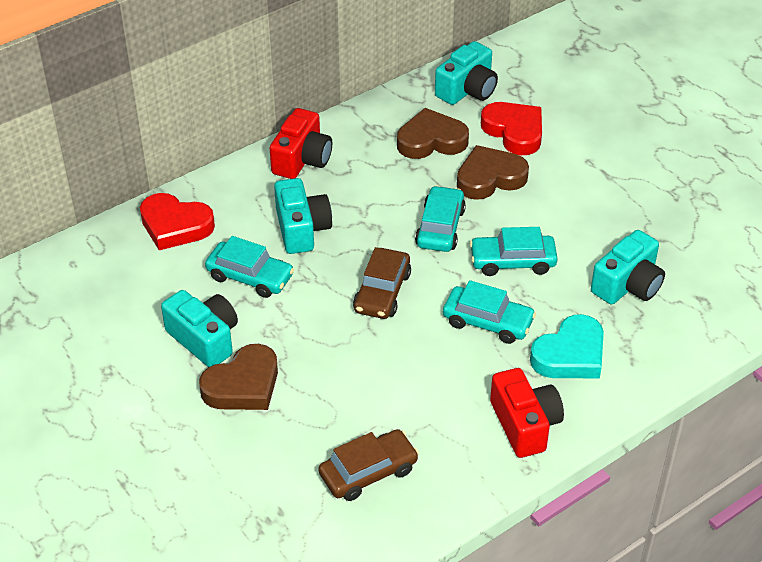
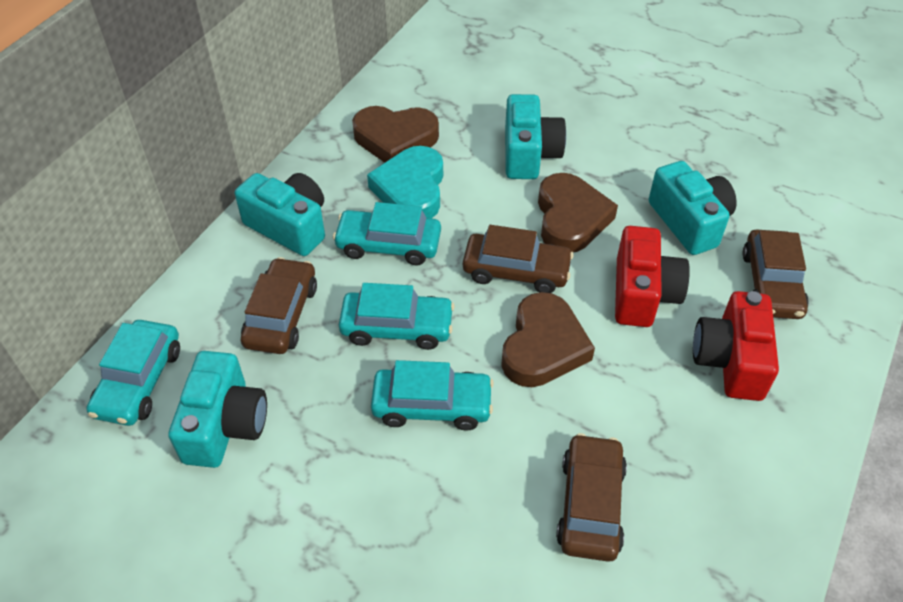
brown car: 2 -> 4
red heart: 2 -> 0

